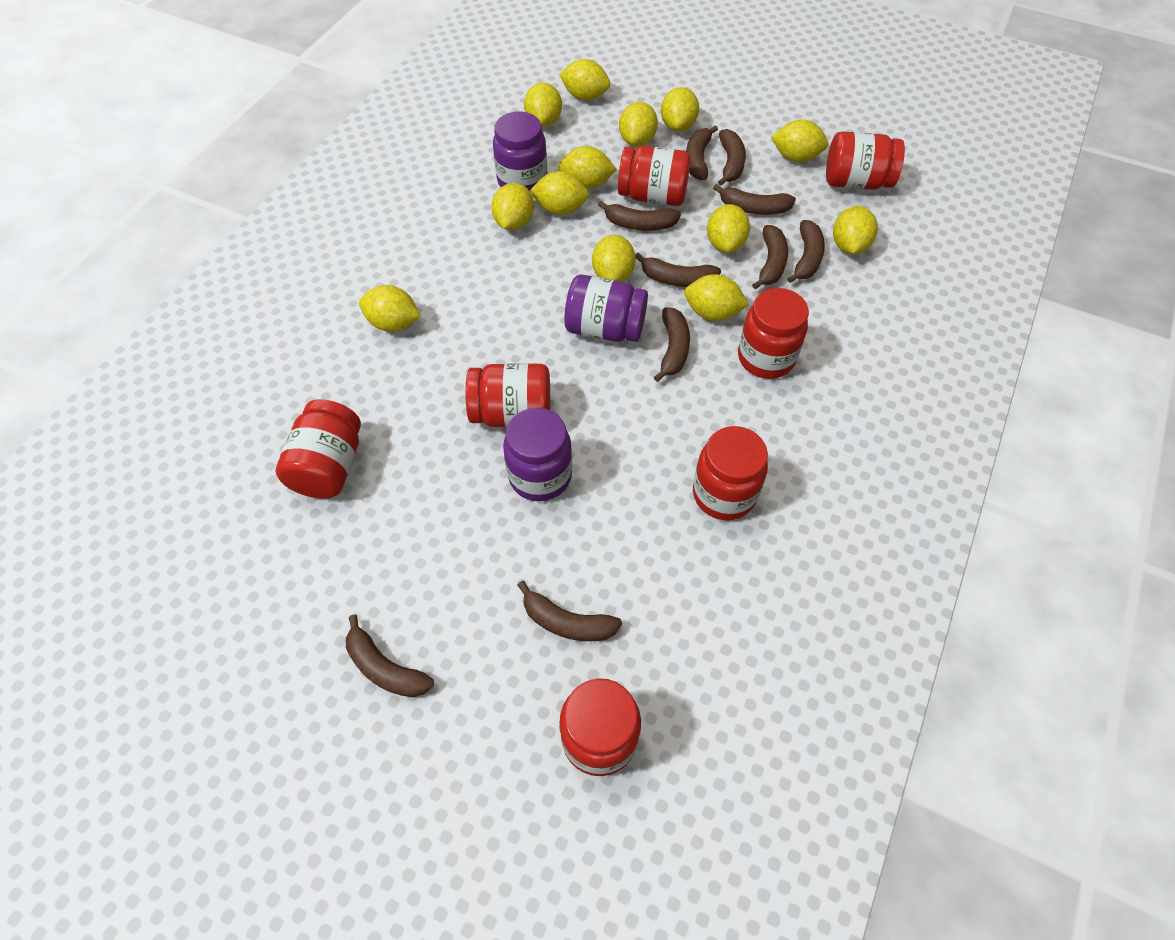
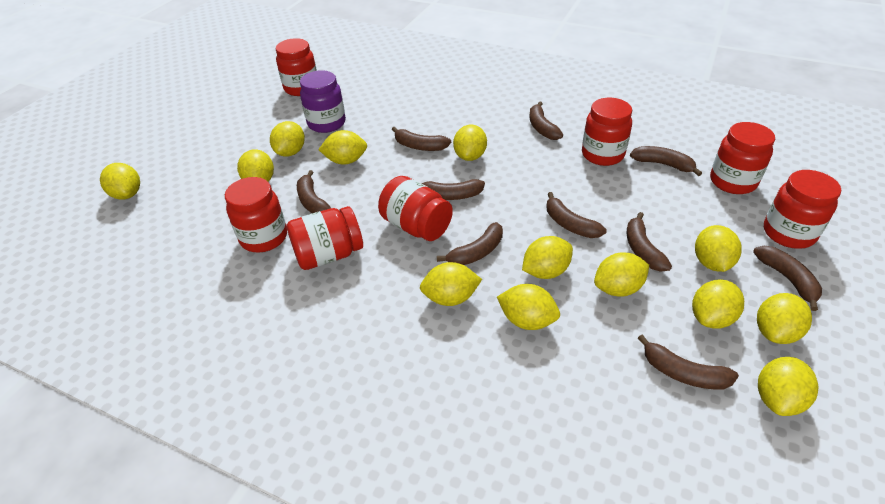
purple jar: 3 -> 1

